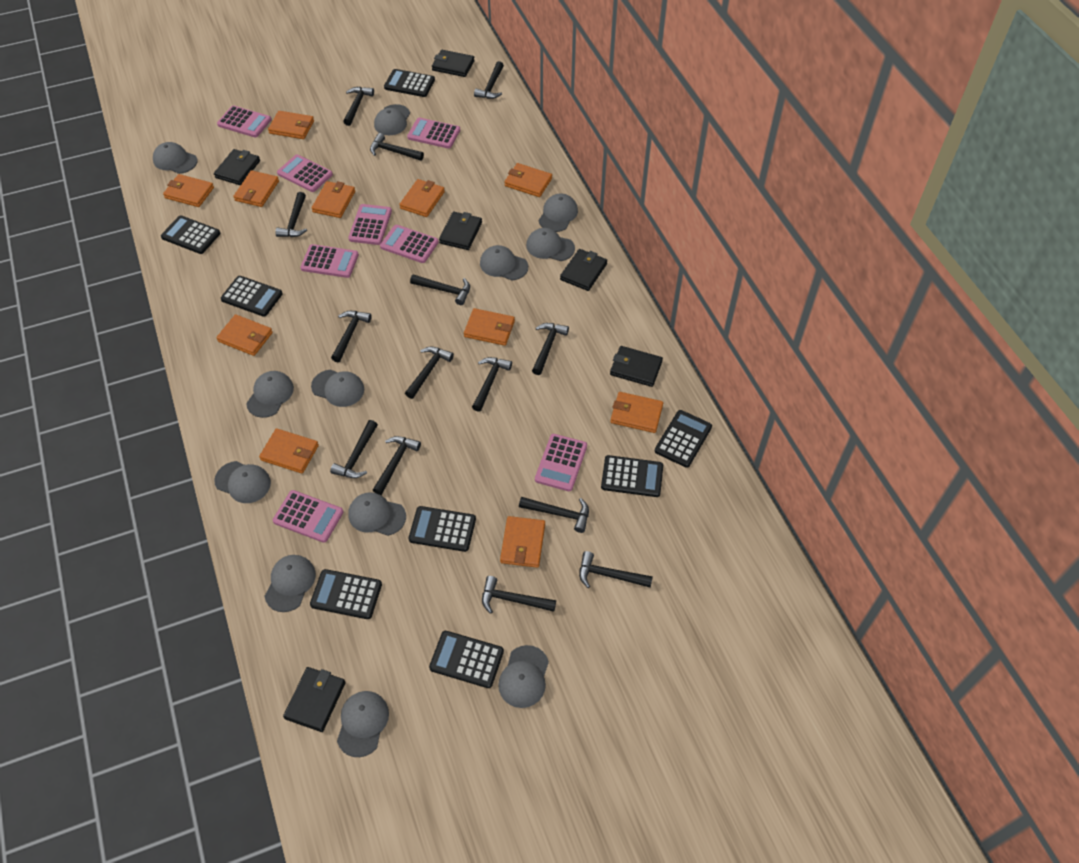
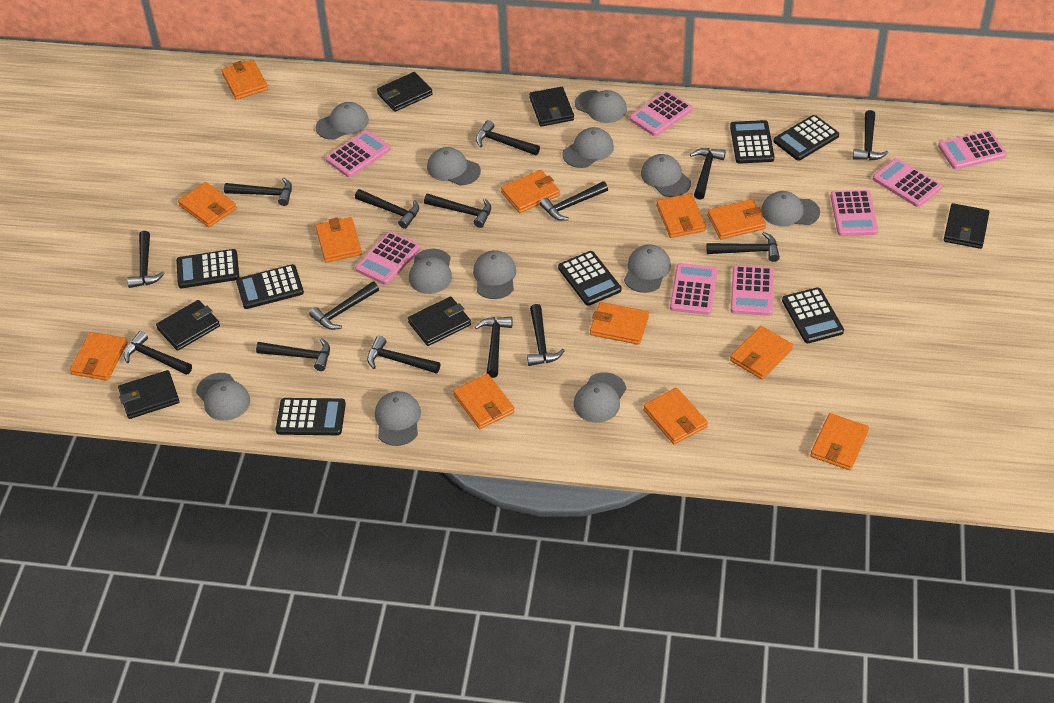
black calculator: 8 -> 7
black hammer: 14 -> 15
orange wallet: 11 -> 12

